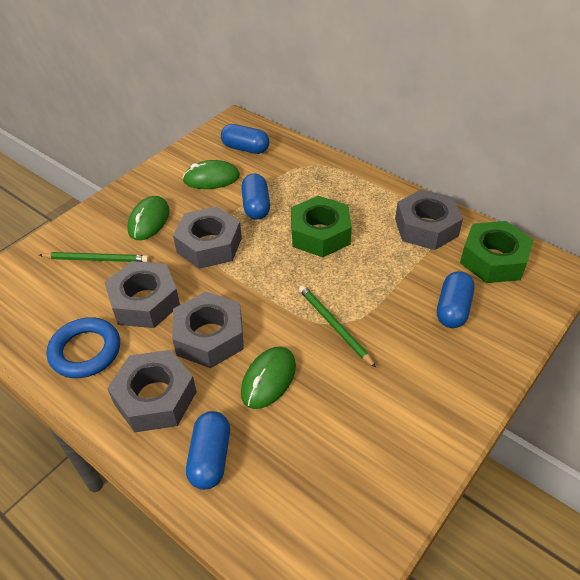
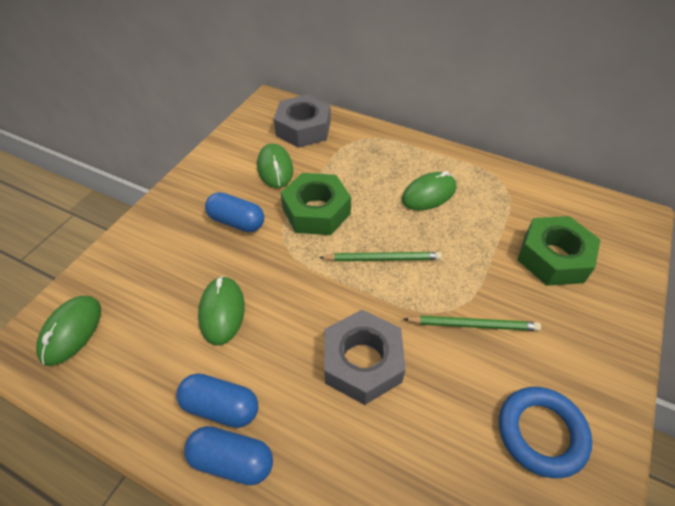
blue capsule: 4 -> 3
green mouse: 3 -> 4
grey nut: 5 -> 2

